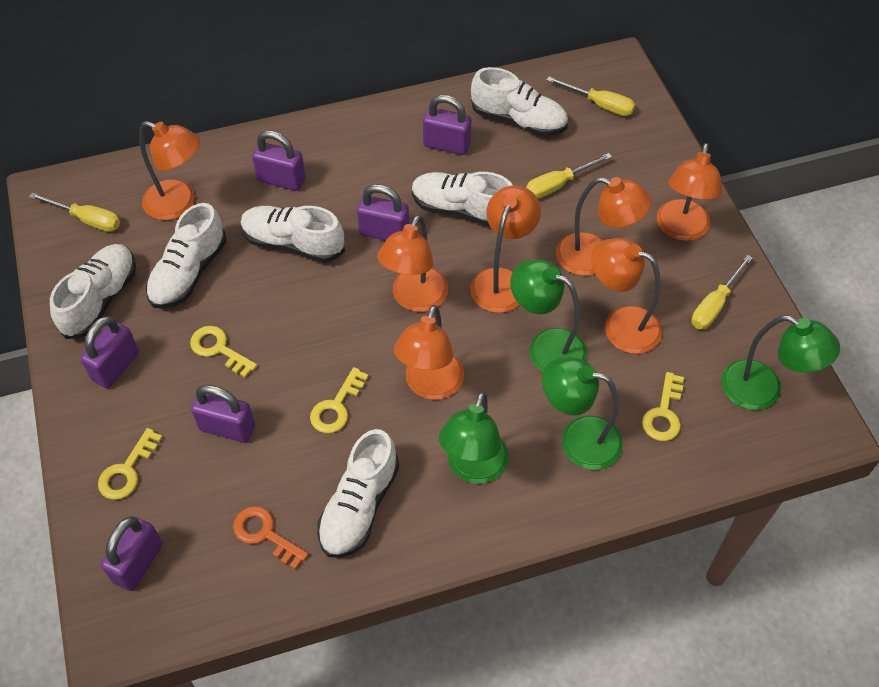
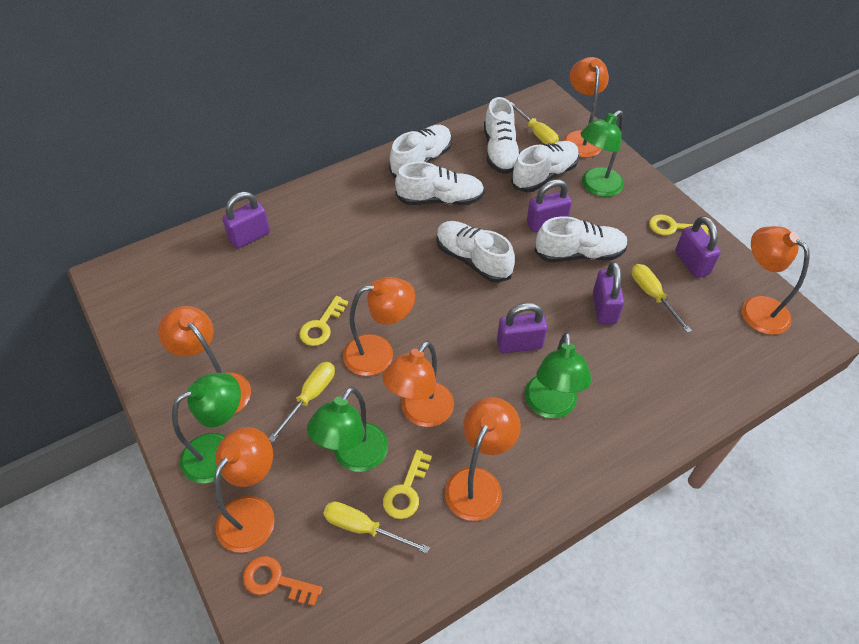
purple padlock: 6 -> 5
yellow key: 4 -> 3

